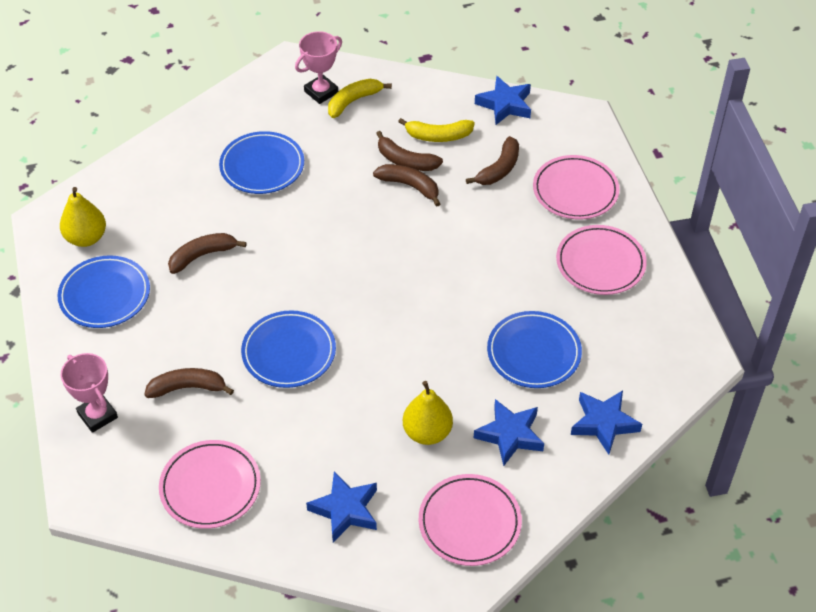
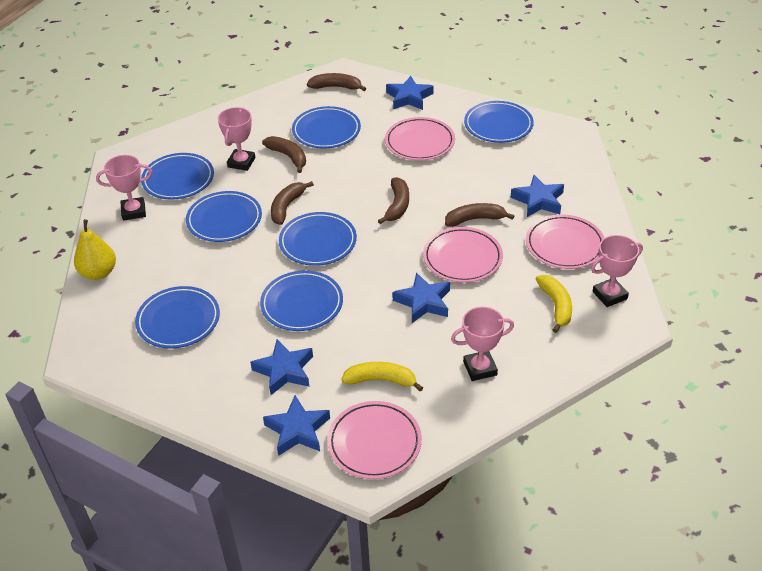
blue plate: 4 -> 7
blue star: 4 -> 5
pink trophy: 2 -> 4
yellow pear: 2 -> 1

